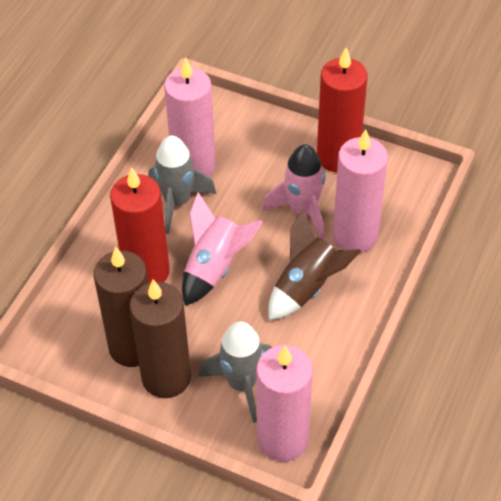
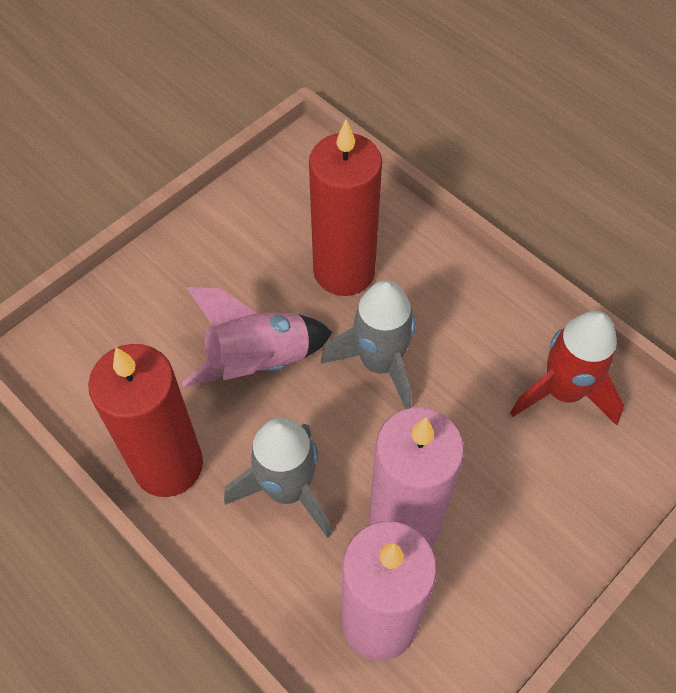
brown candle: 2 -> 0
brown rocket: 1 -> 0
pink candle: 3 -> 2
pink rocket: 2 -> 1
red rocket: 0 -> 1

